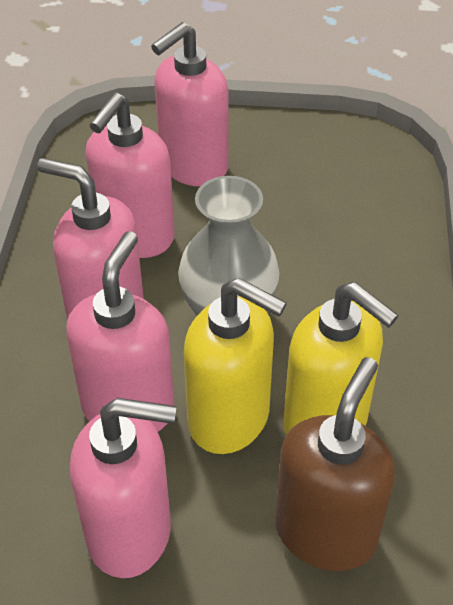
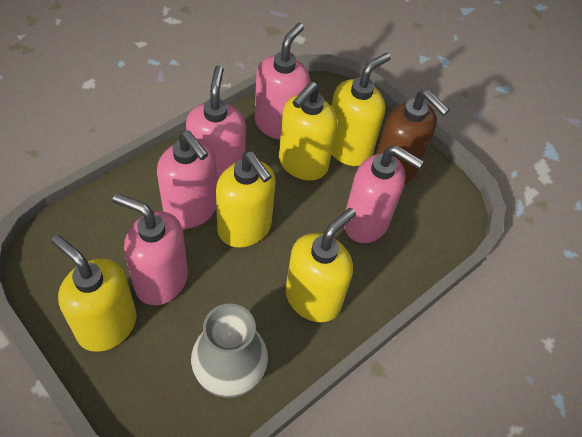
yellow soap dispenser: 2 -> 5

